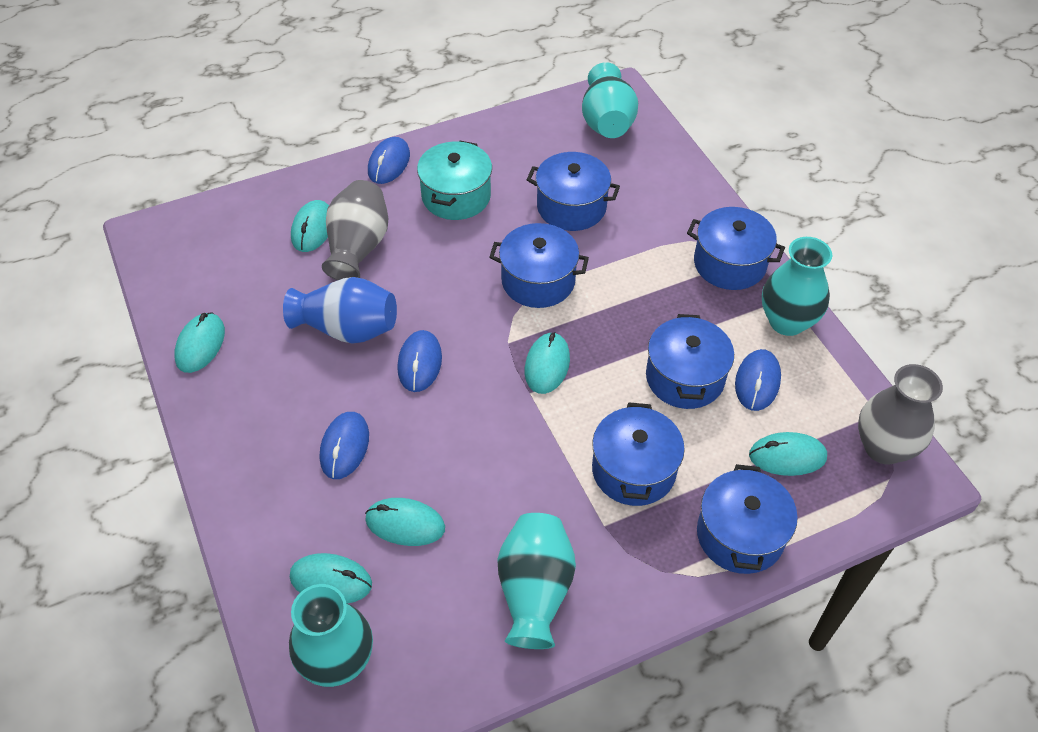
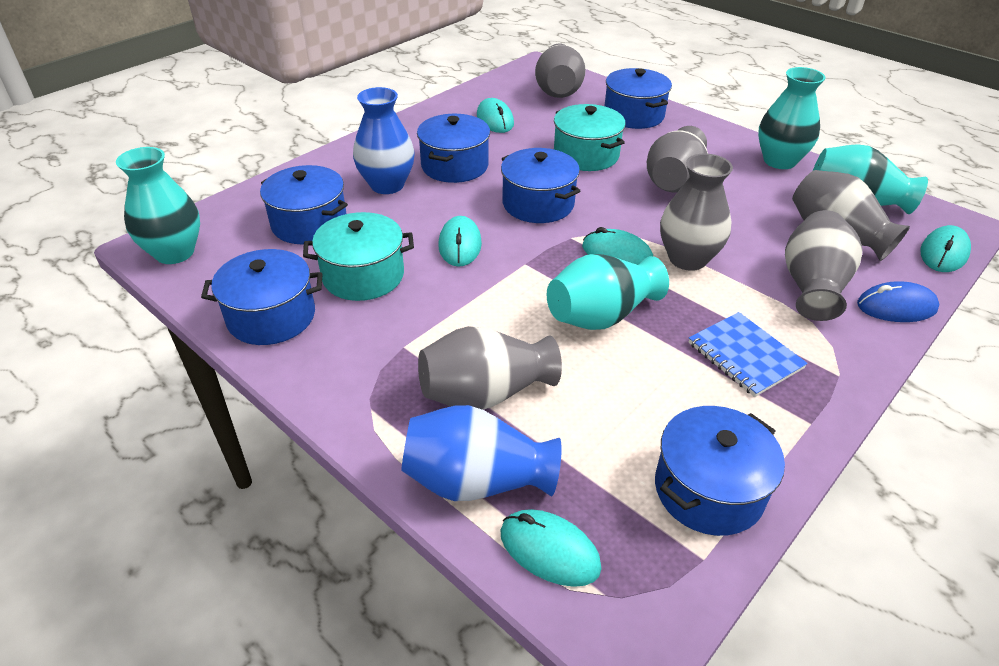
blue mouse: 4 -> 1
blue notebook: 0 -> 1
blue vase: 1 -> 2
grey vase: 2 -> 6
turquoise mouse: 6 -> 5
turquoise pot: 1 -> 2

